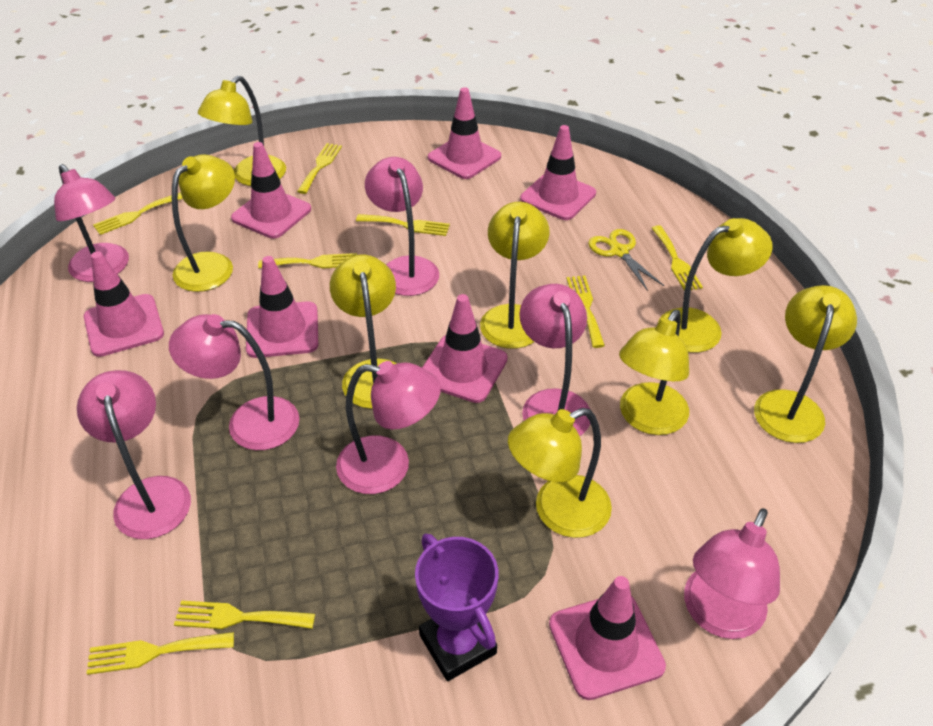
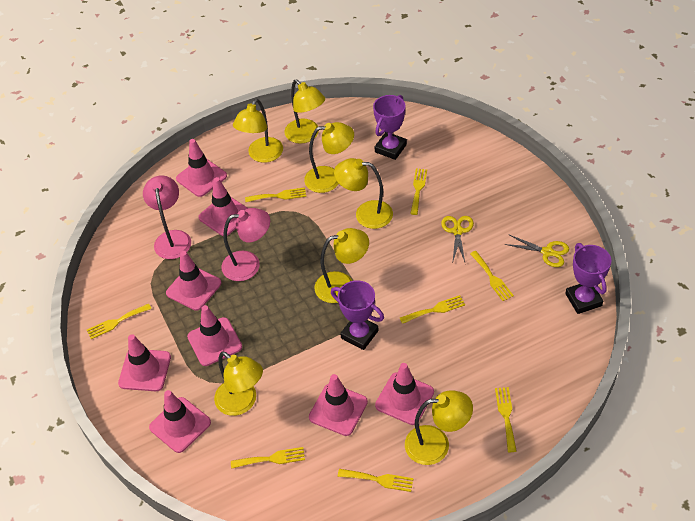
pink lamp: 7 -> 2
pink traffic cone: 7 -> 8
purple trophy: 1 -> 3
yellow lamp: 8 -> 7
yellow scissors: 1 -> 2

